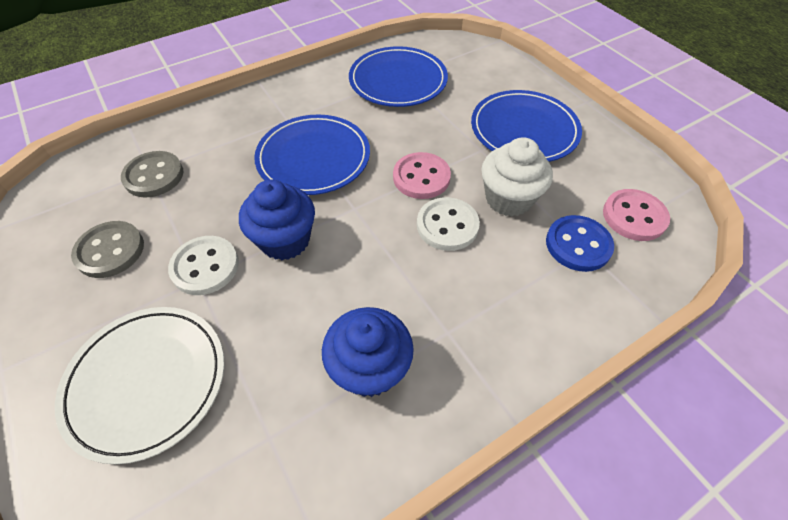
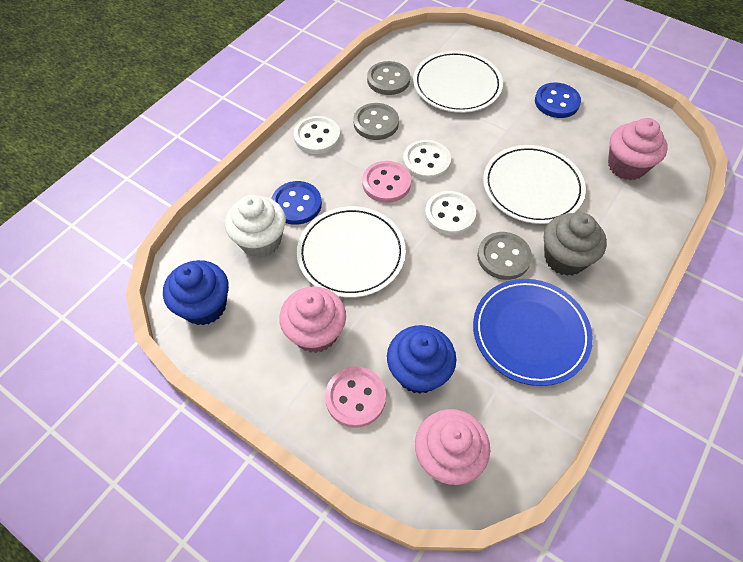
blue button: 1 -> 2
blue plate: 3 -> 1
grey button: 2 -> 3
grey cupcake: 0 -> 1
pink cupcake: 0 -> 3
white button: 2 -> 3
white plate: 1 -> 3

